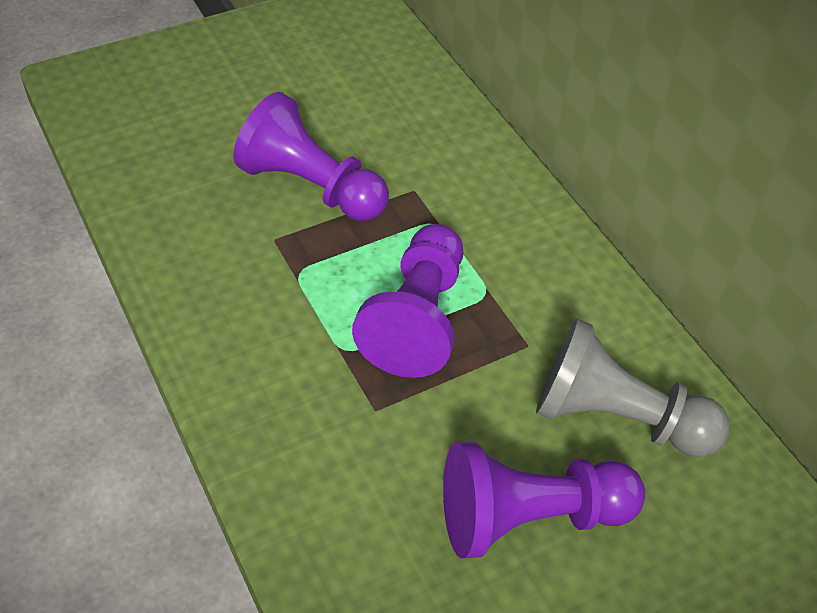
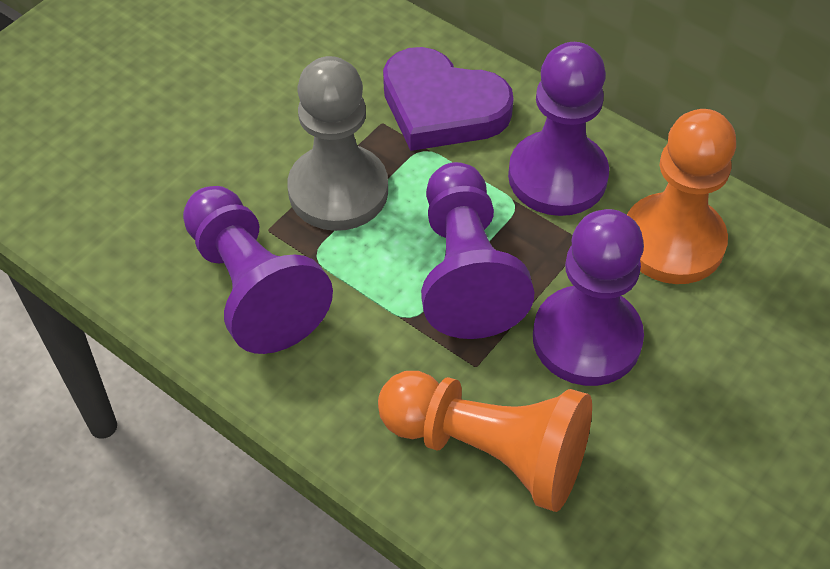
orange pawn: 0 -> 2
purple heart: 0 -> 1
purple pawn: 3 -> 4

